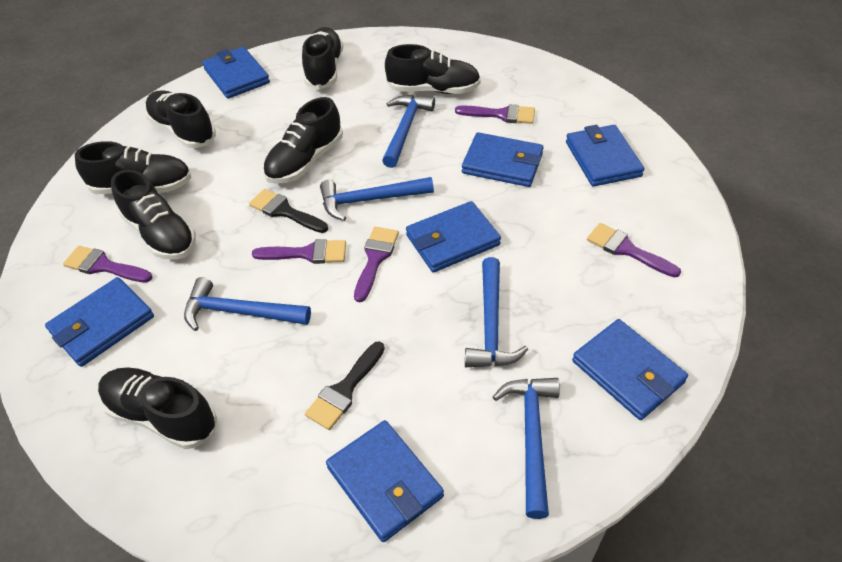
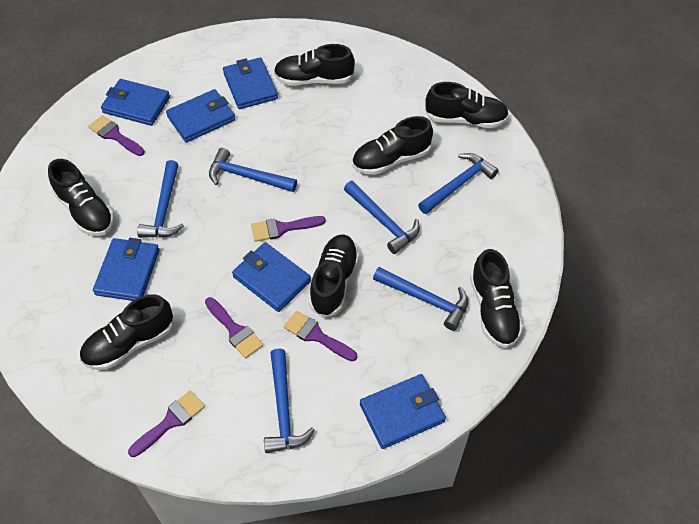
black brush: 2 -> 0
blue hammer: 5 -> 6
blue wallet: 7 -> 6

